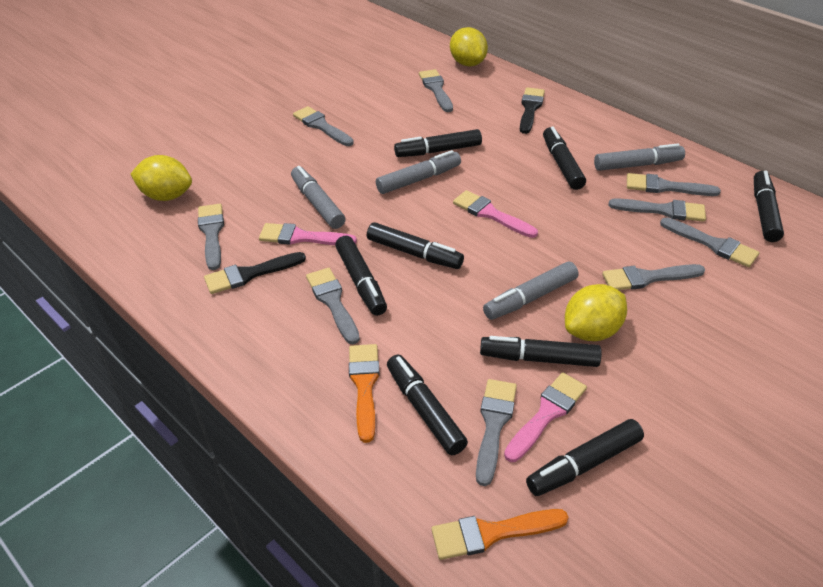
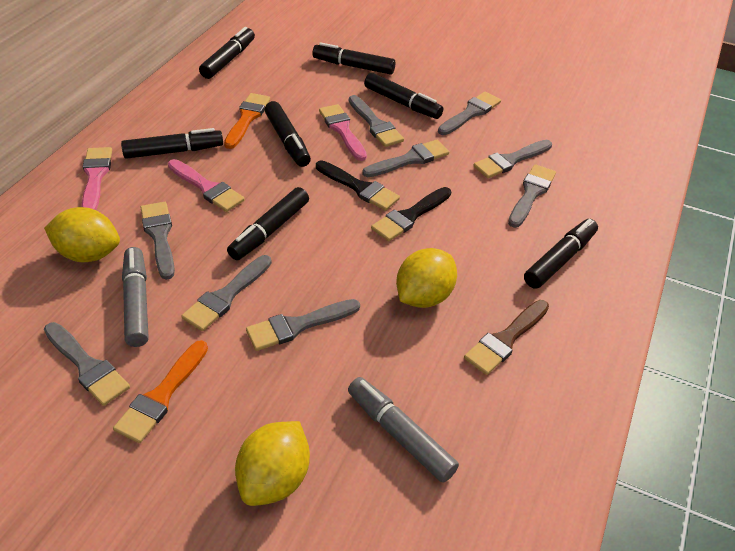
black marker: 8 -> 7
brown brush: 0 -> 1
grey marker: 4 -> 2

